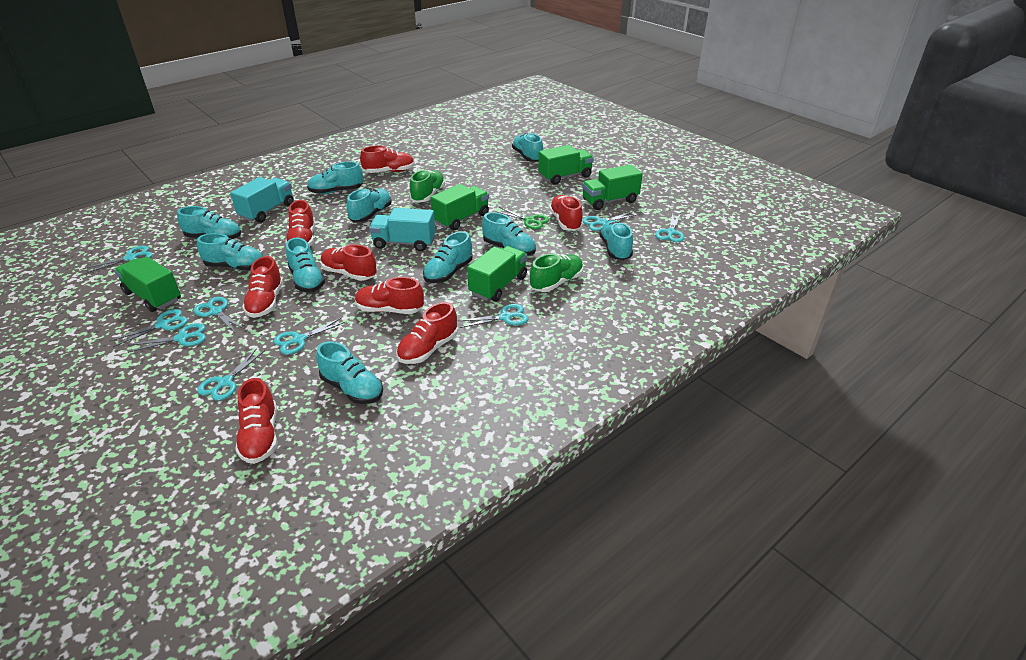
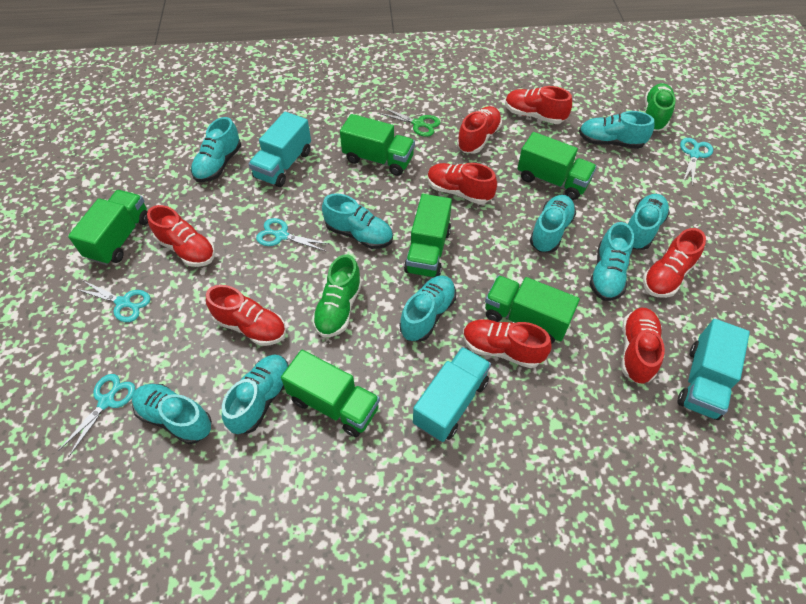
green truck: 5 -> 6
turquoise scissors: 9 -> 4
turquoise shoe: 10 -> 9
turquoise truck: 2 -> 3

